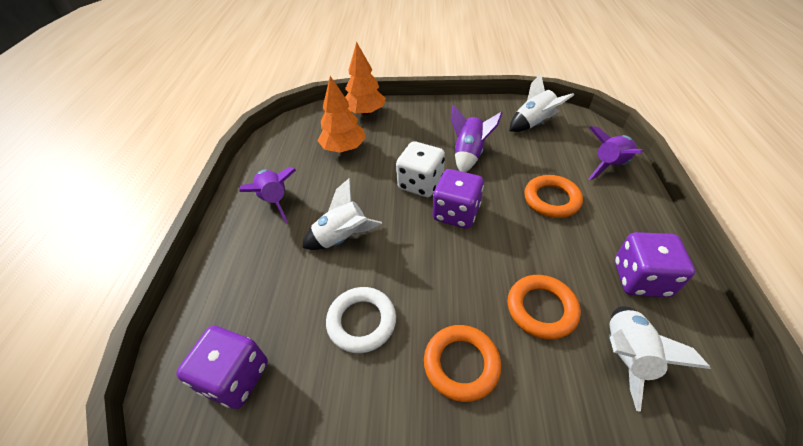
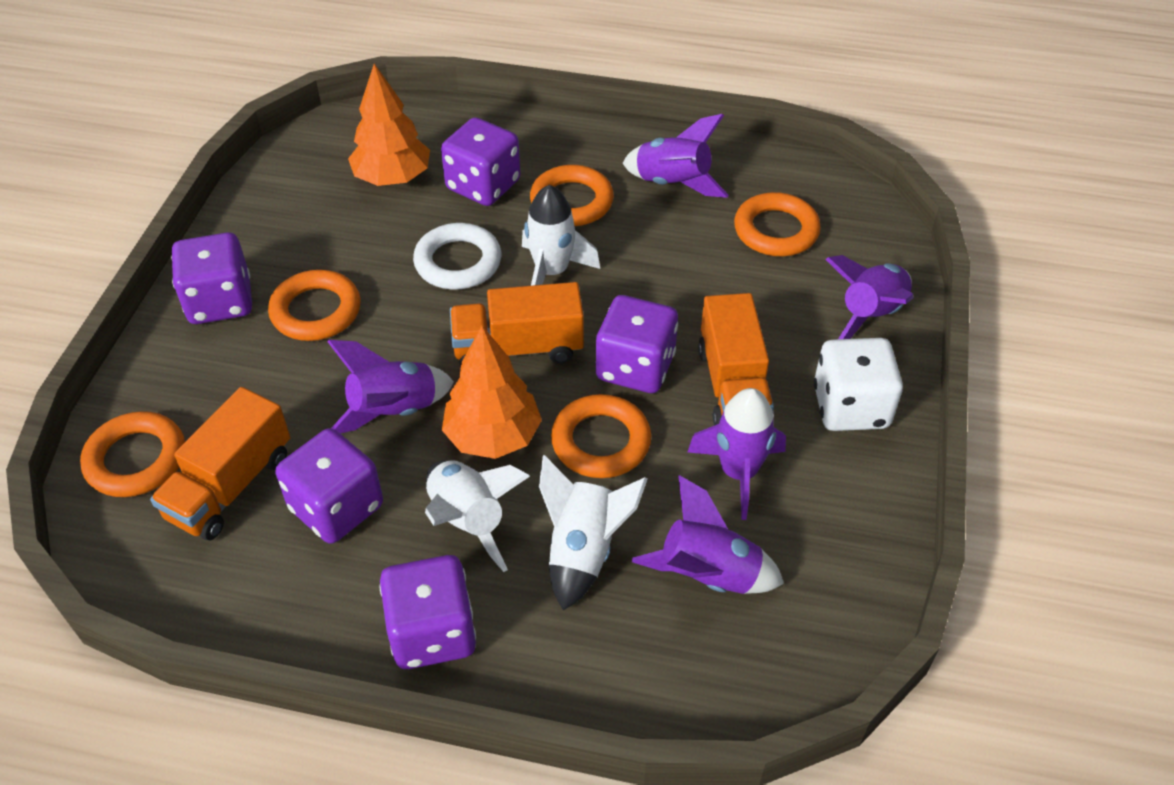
orange ring: 3 -> 5
orange truck: 0 -> 3
purple dice: 3 -> 5
purple rocket: 3 -> 5

